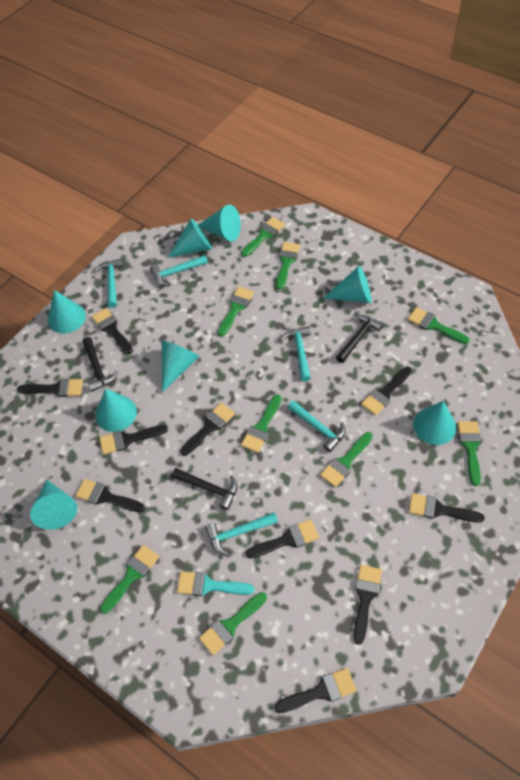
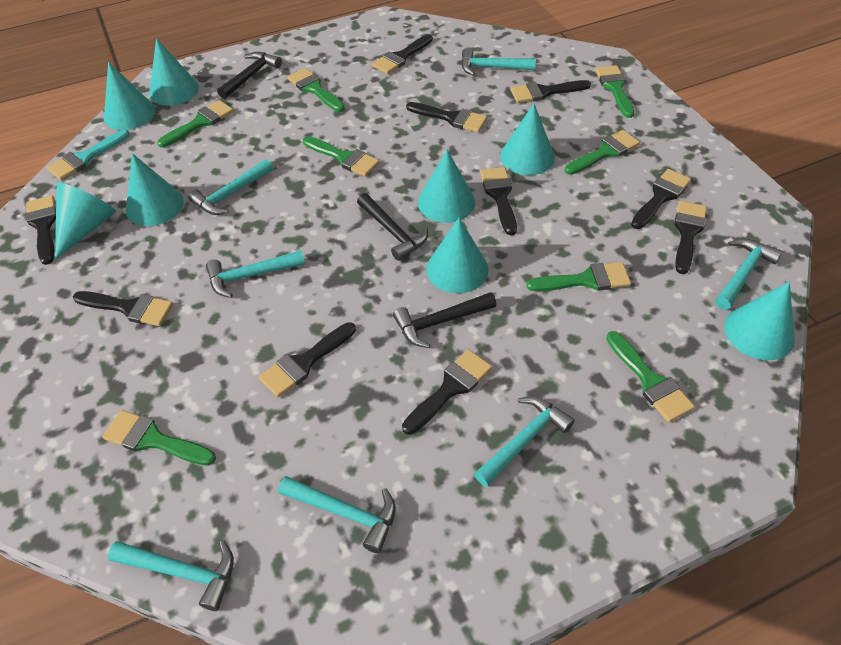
green brush: 9 -> 8
turquoise hammer: 5 -> 7

